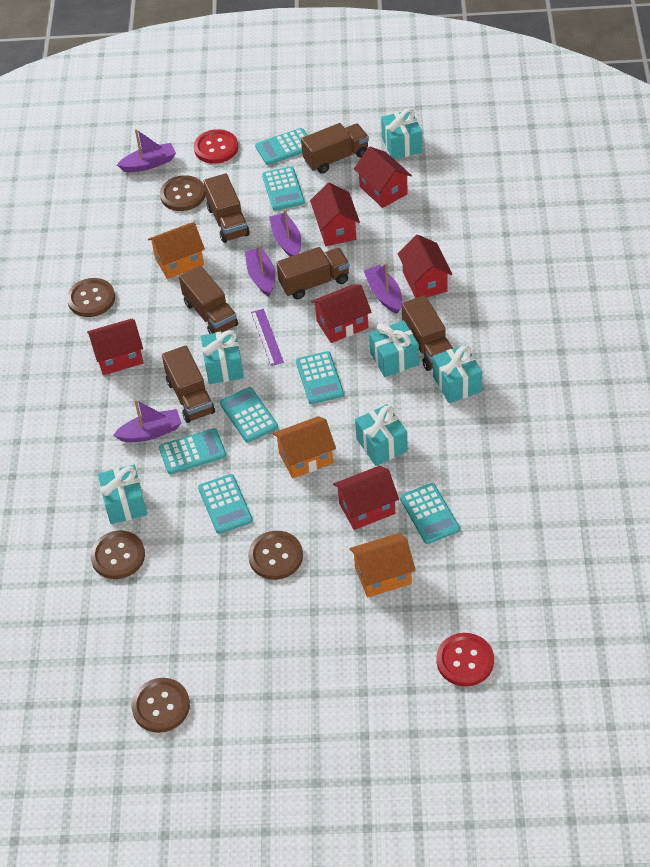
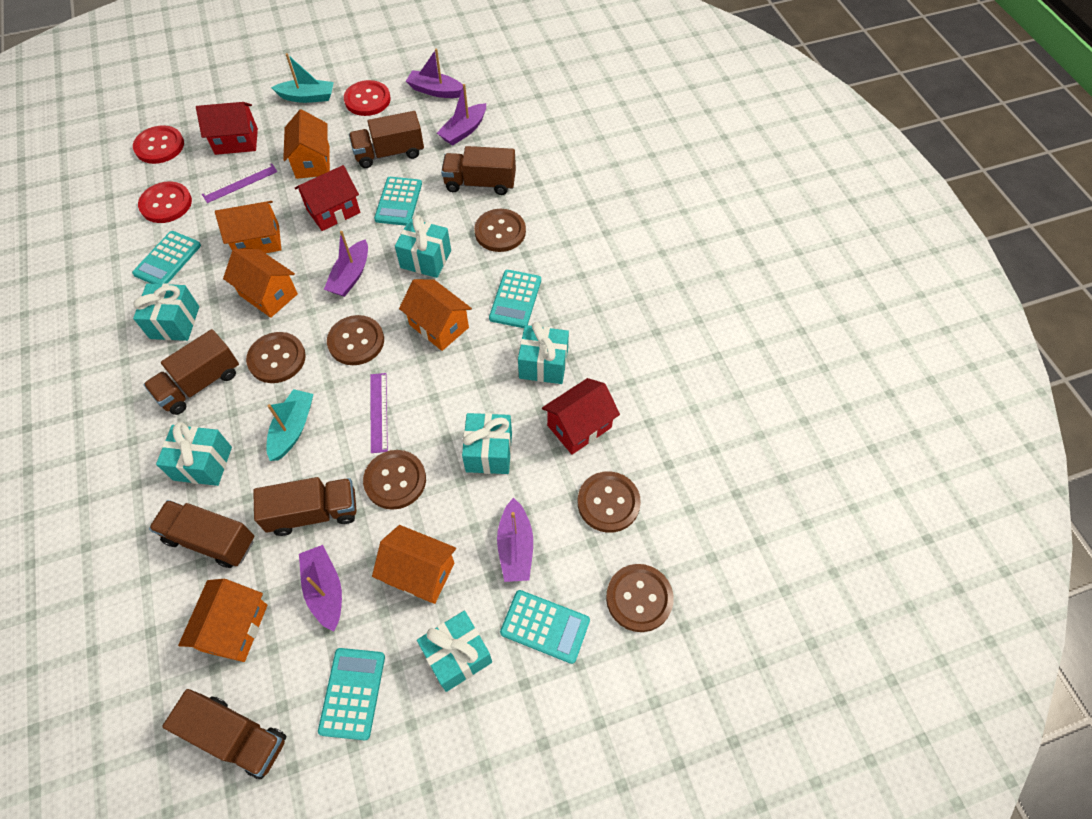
brown button: 5 -> 6
orange house: 3 -> 6
purple ruler: 1 -> 2
red button: 2 -> 3
red house: 6 -> 3
turquoise boat: 0 -> 2
turquoise calculator: 7 -> 5

